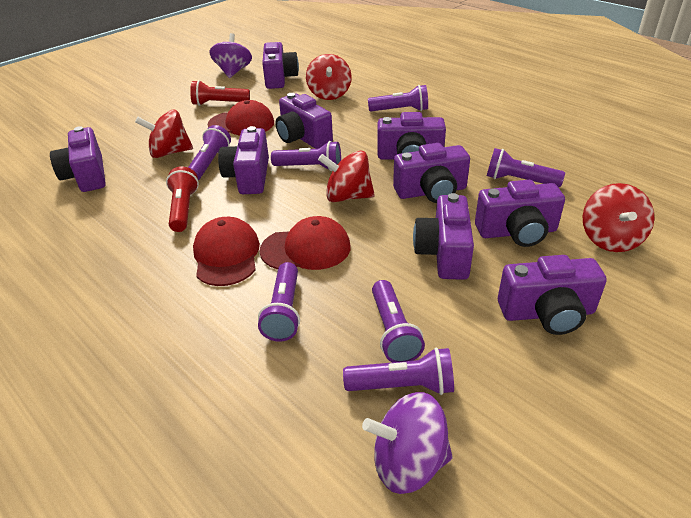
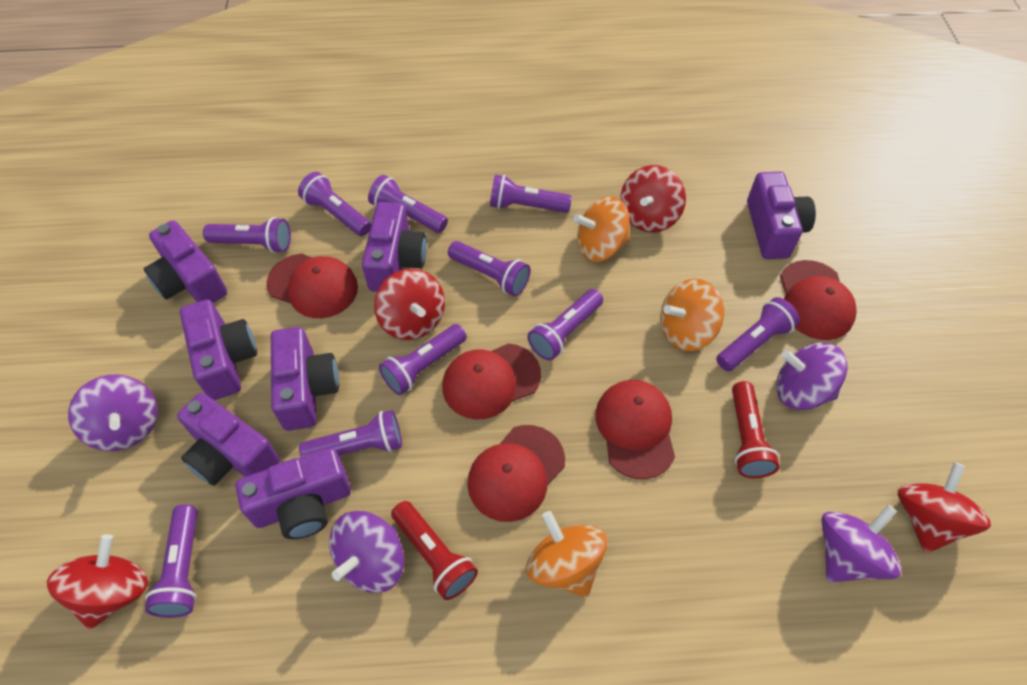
orange spinning top: 0 -> 3
purple camera: 9 -> 7
purple flashlight: 7 -> 10
purple spinning top: 2 -> 4
red cap: 3 -> 5

